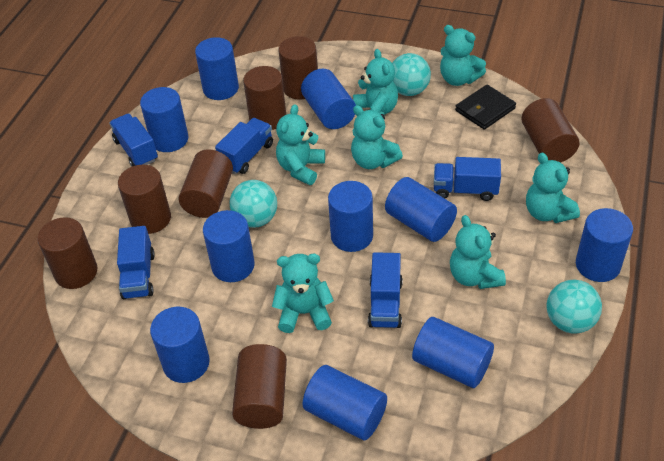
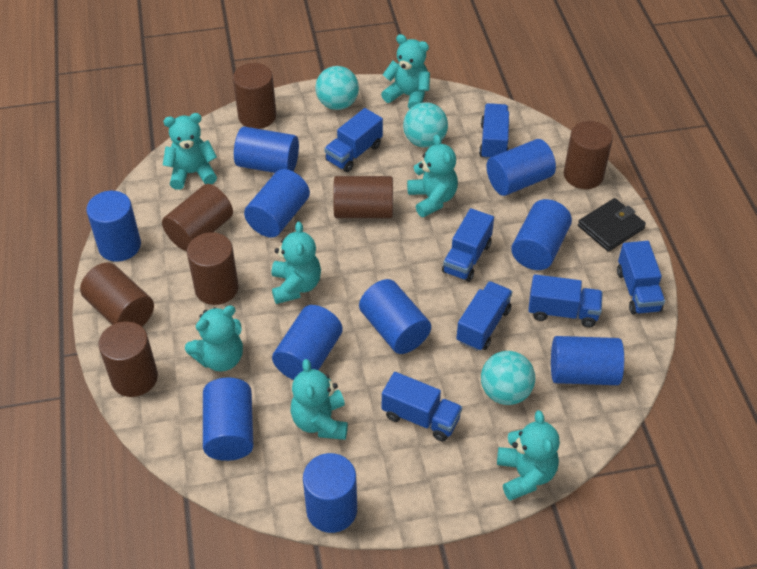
blue truck: 5 -> 7

